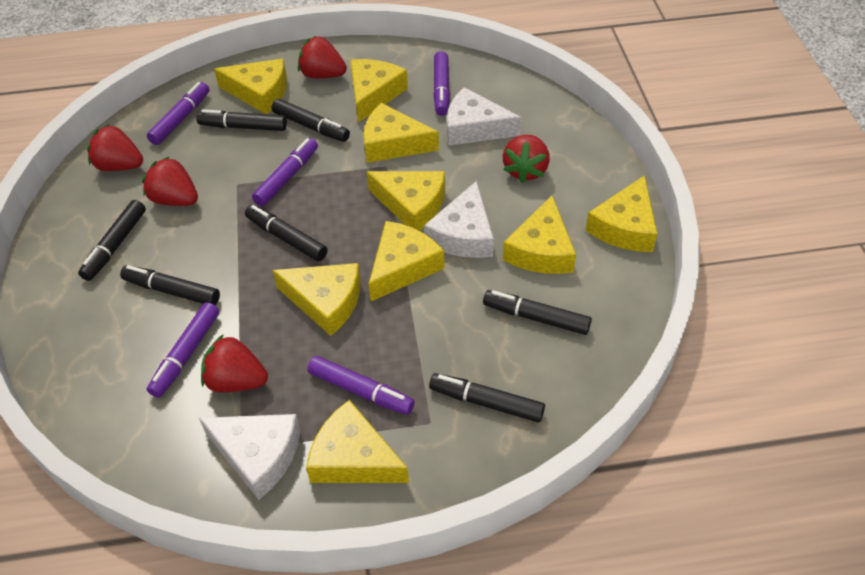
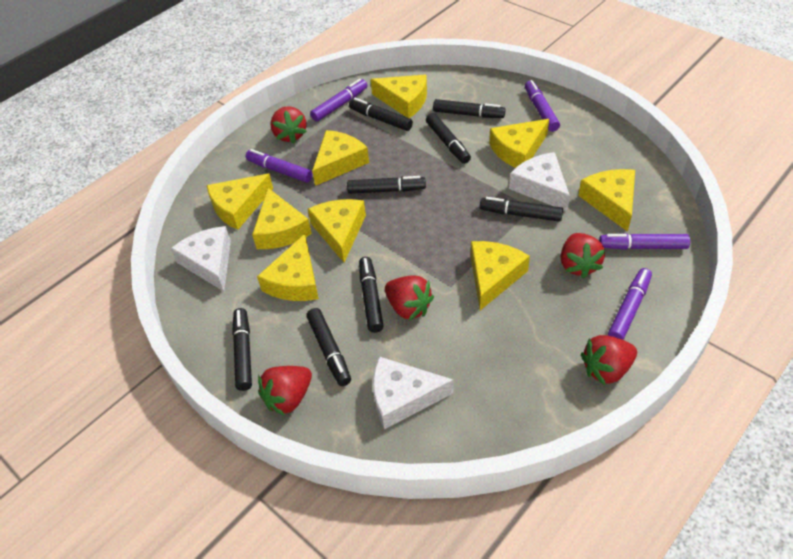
black marker: 7 -> 8

